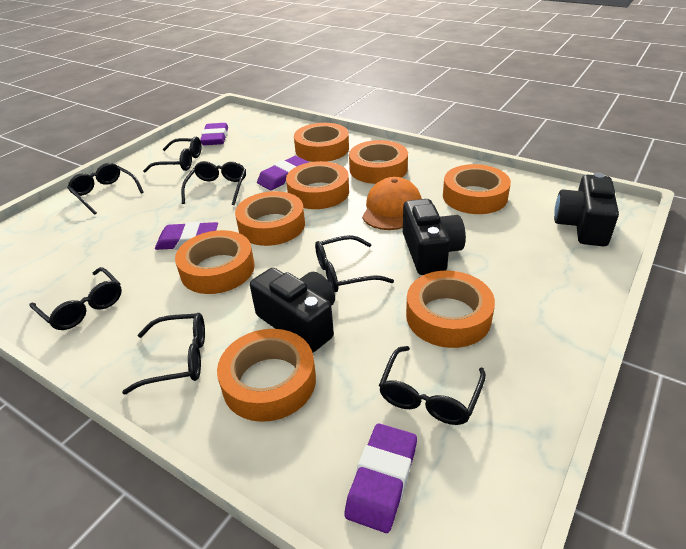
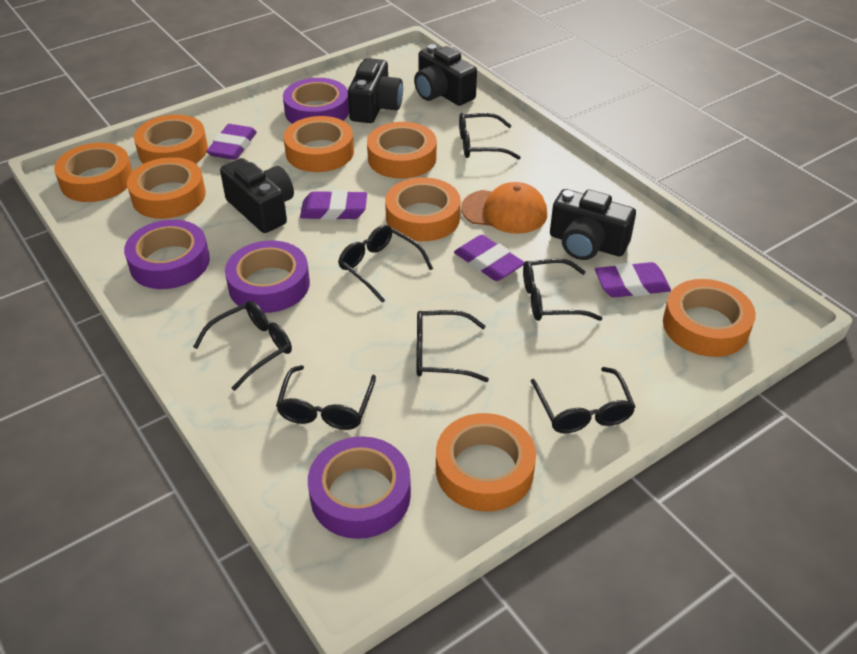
black camera: 3 -> 4
purple tape: 0 -> 4

